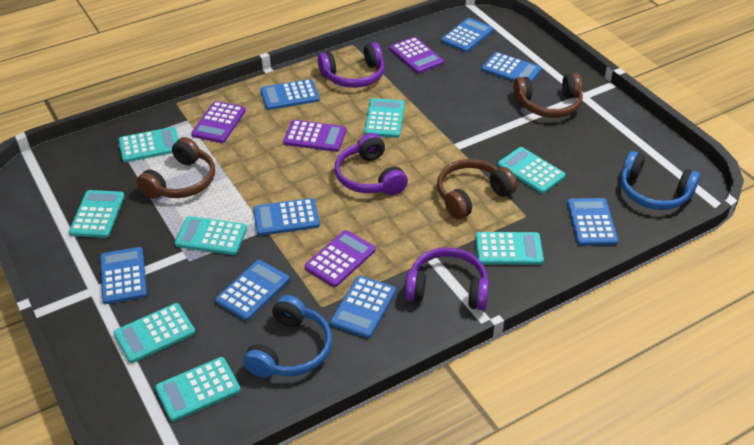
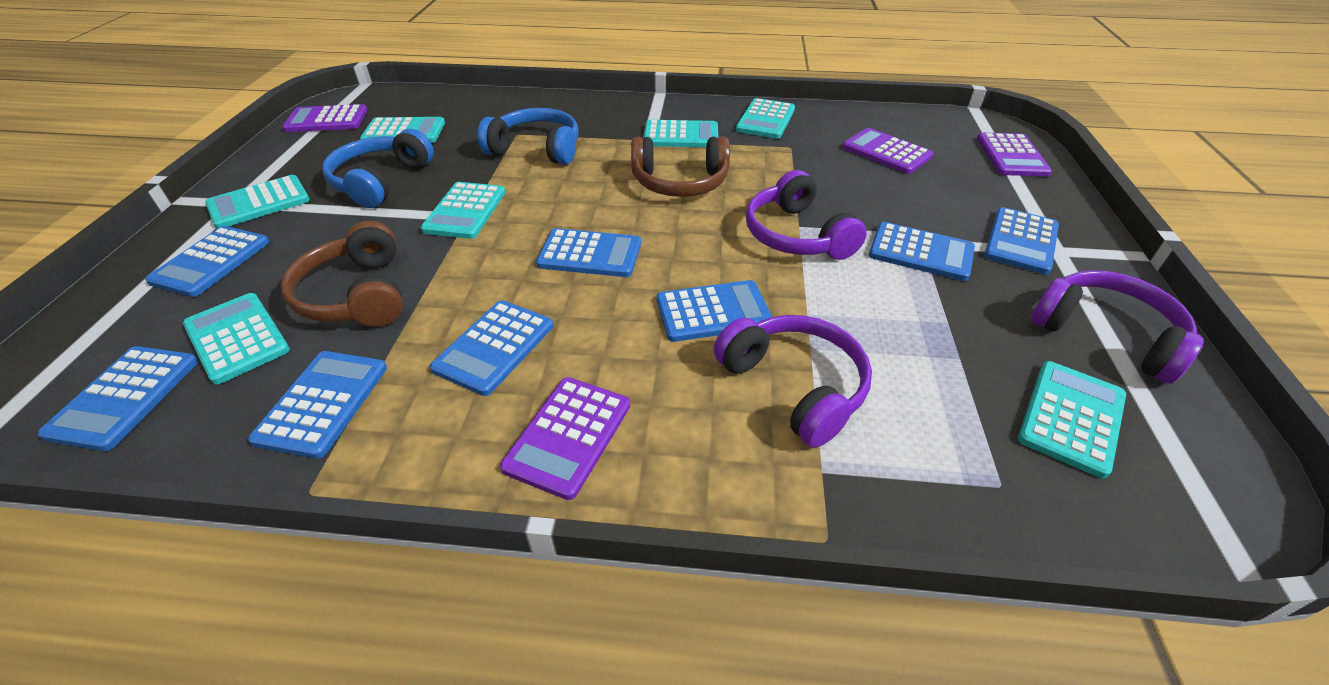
brown headphones: 3 -> 2
turquoise calculator: 8 -> 7

